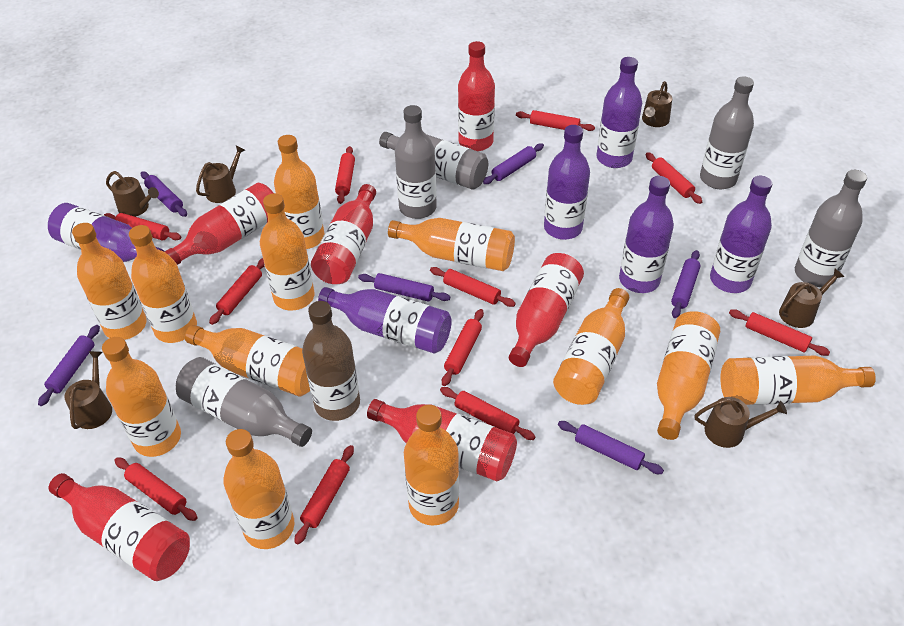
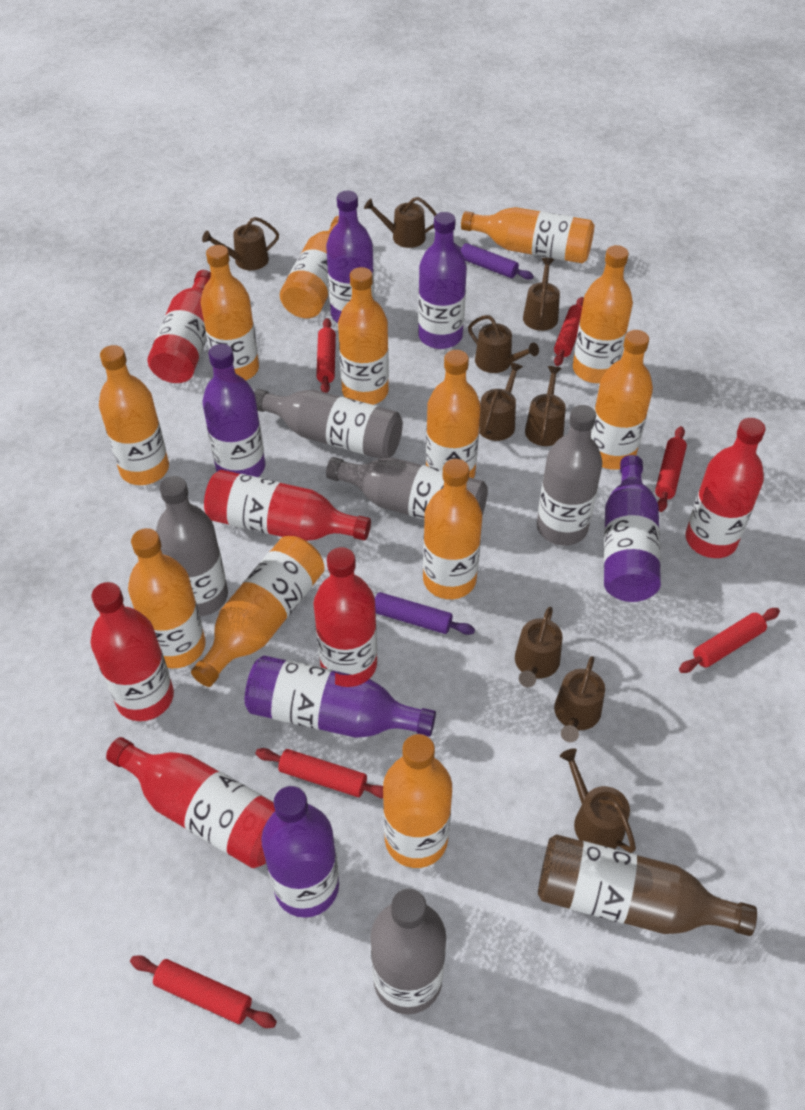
brown watering can: 6 -> 9
purple rolling pin: 6 -> 2
red rolling pin: 11 -> 6

